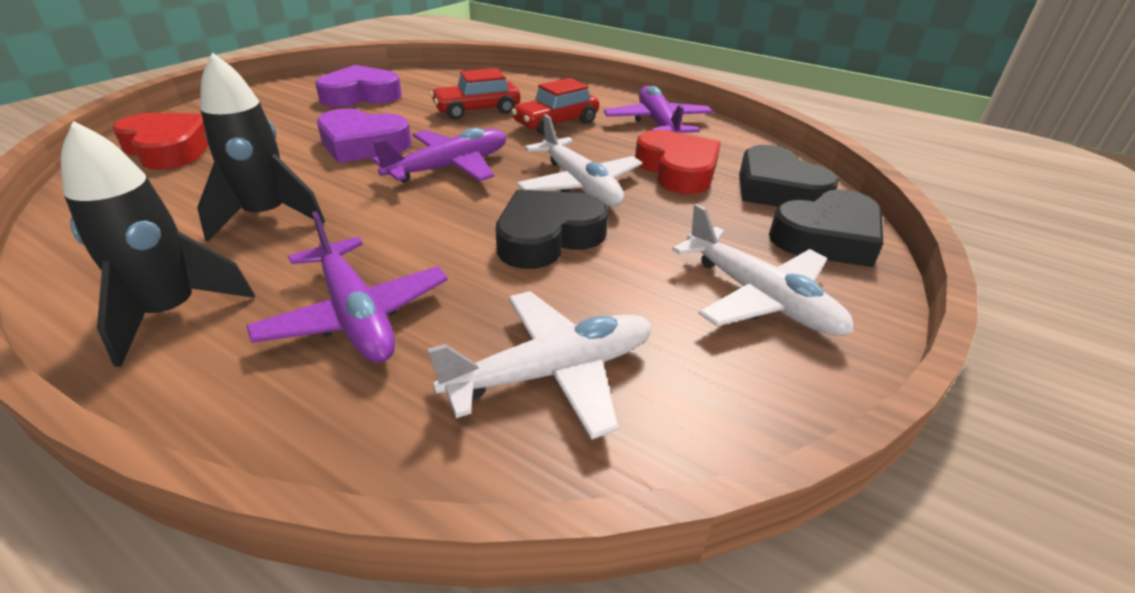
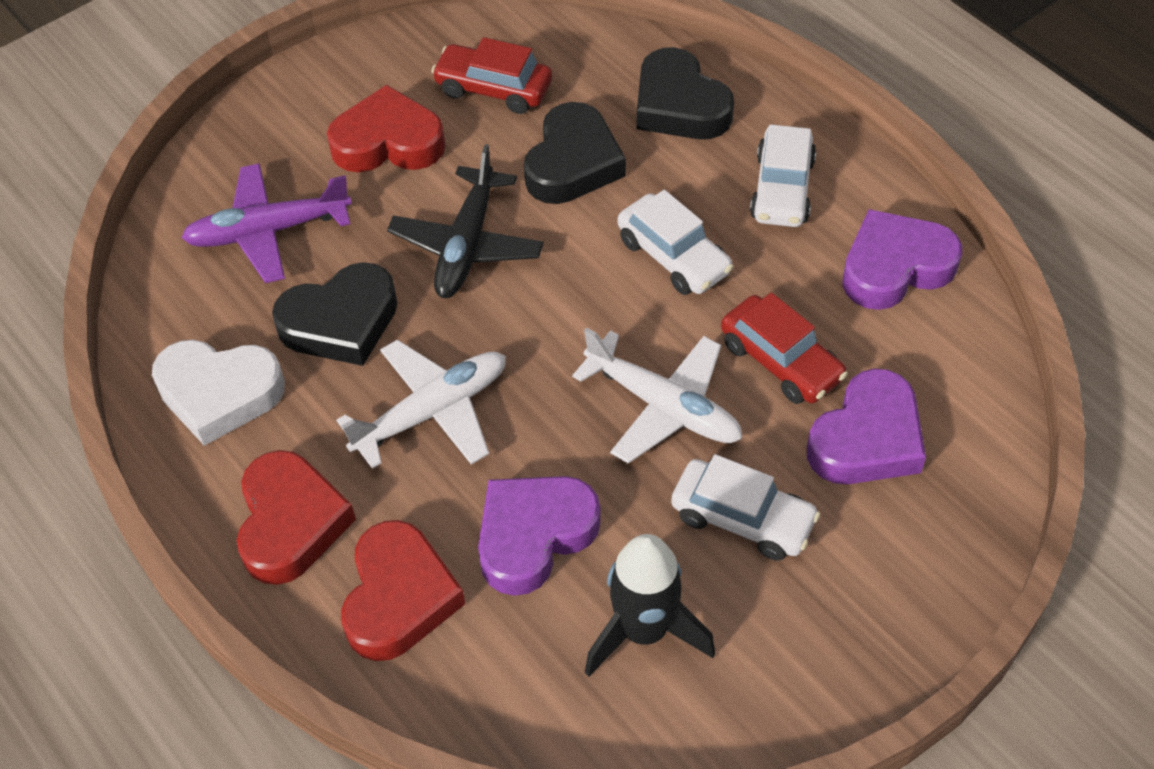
black plane: 0 -> 1
black rocket: 2 -> 1
purple heart: 2 -> 3
purple plane: 3 -> 1
red heart: 2 -> 3
white car: 0 -> 3
white heart: 0 -> 1
white plane: 3 -> 2

